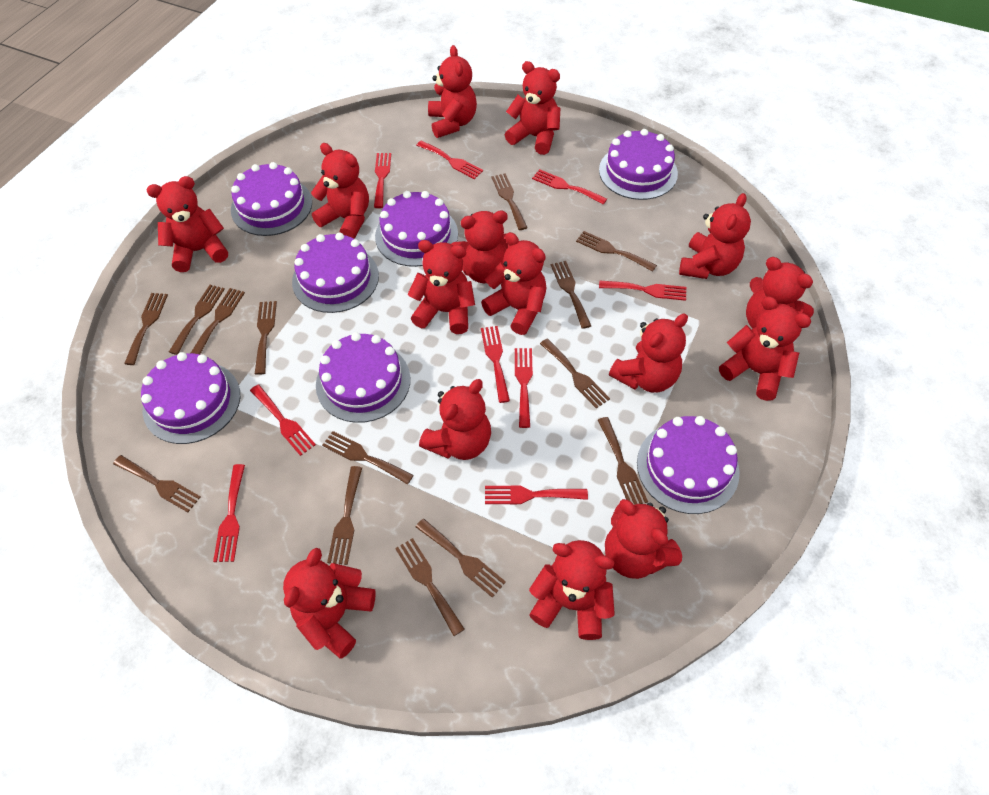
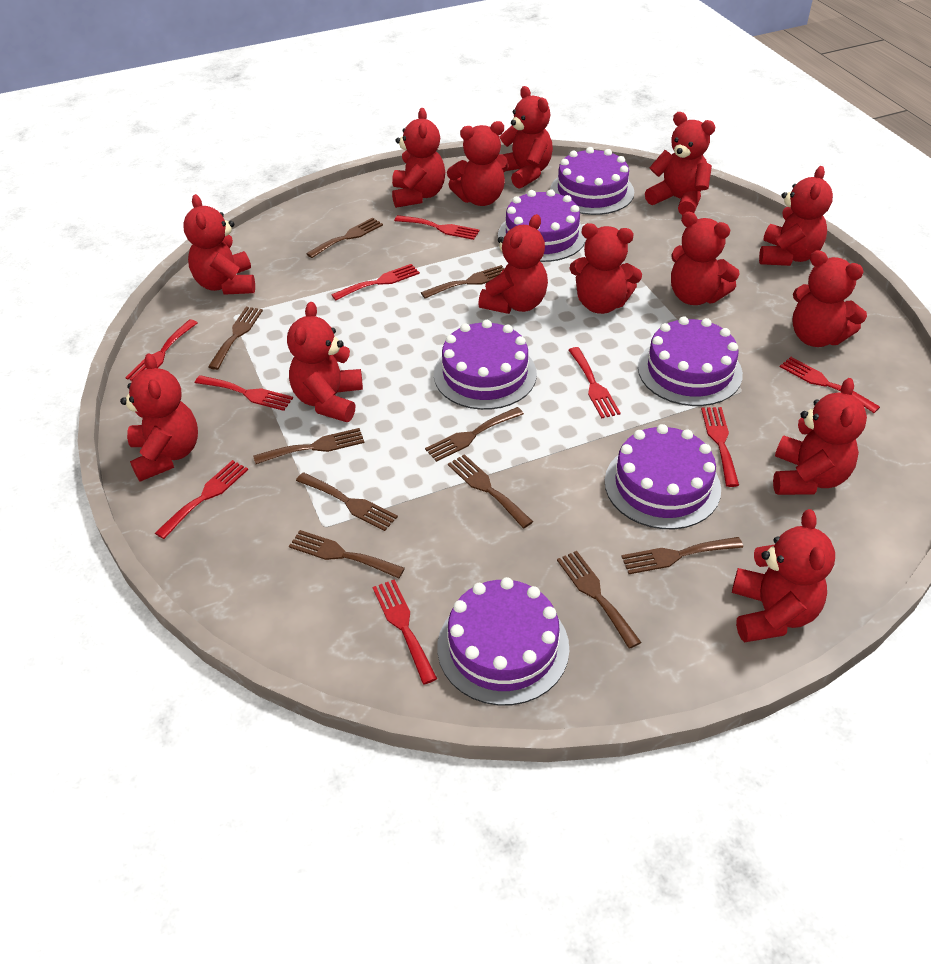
brown fork: 14 -> 10
purple cake: 7 -> 6
red teddy bear: 15 -> 14

